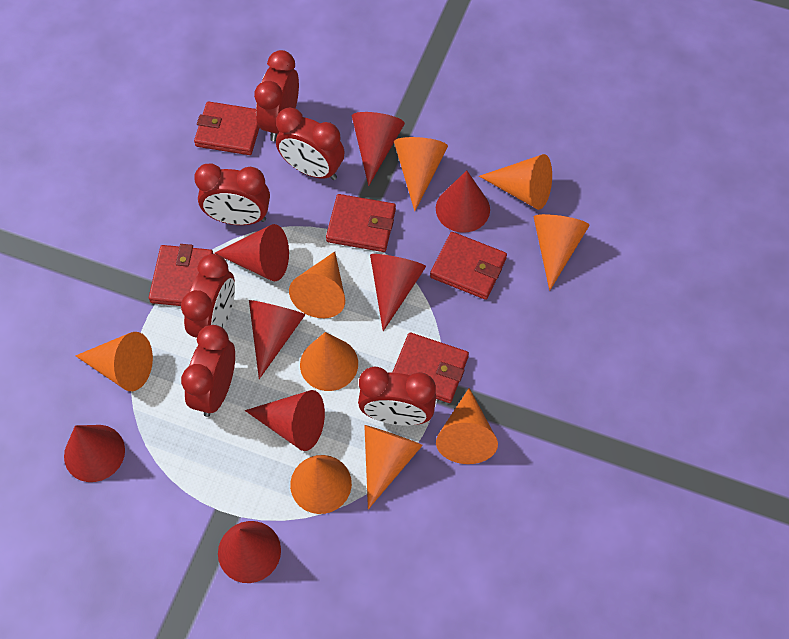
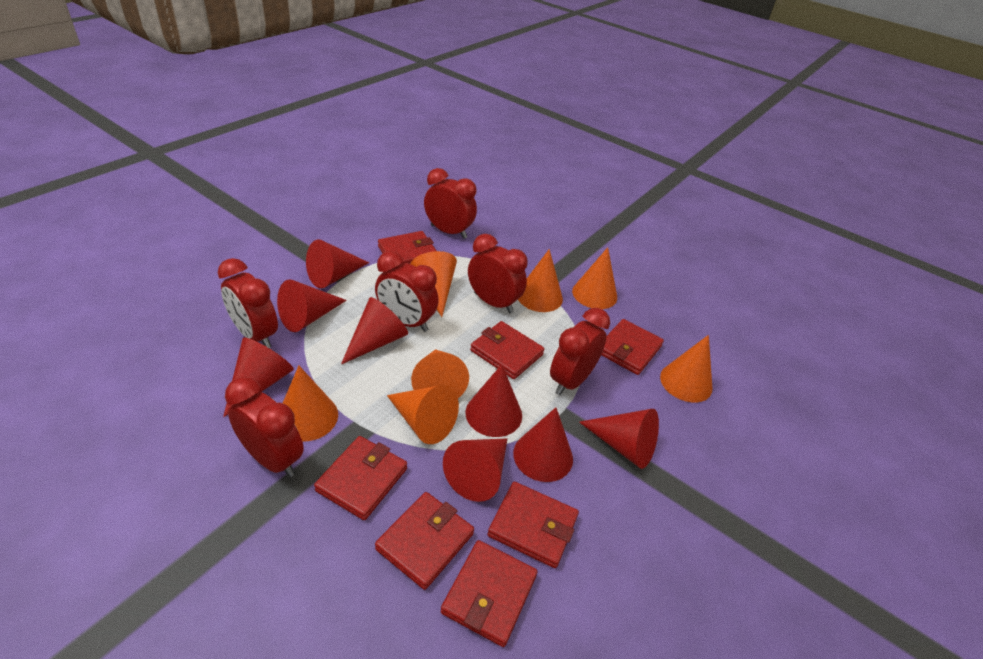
orange cone: 9 -> 7
red wallet: 5 -> 7

